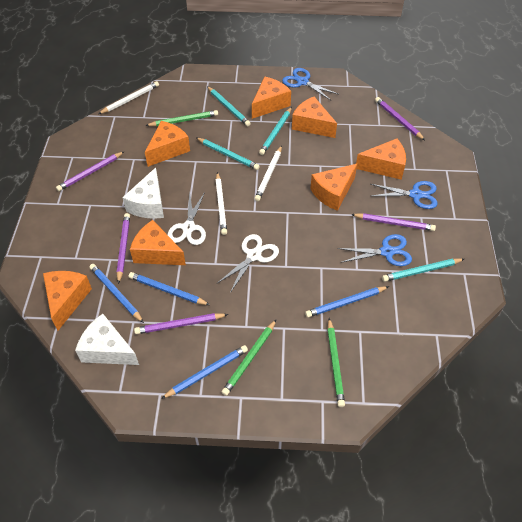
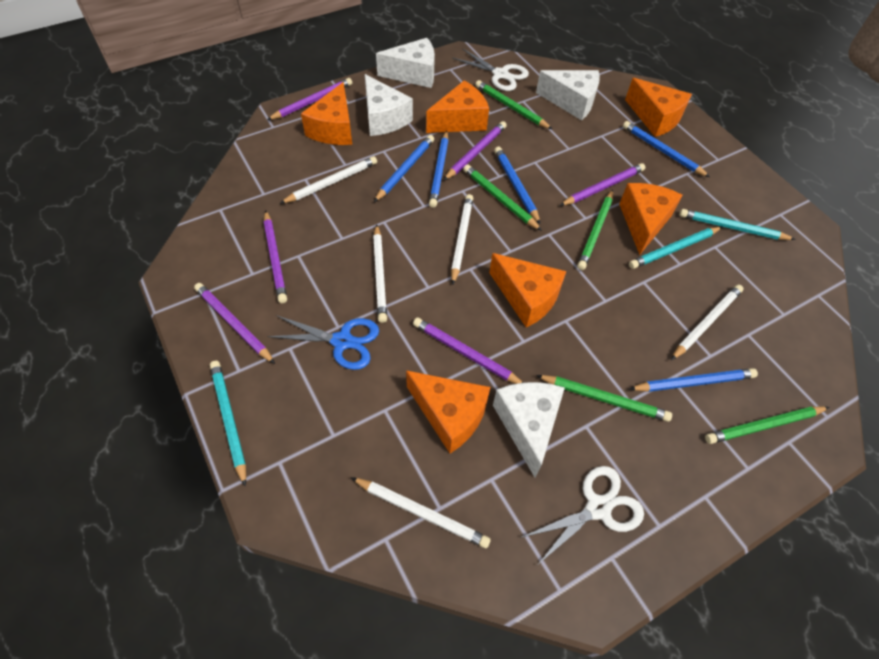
blue pencil: 4 -> 5
blue scissors: 3 -> 1
green pencil: 3 -> 5
orange cheese: 7 -> 6
purple pencil: 5 -> 6
turquoise pencil: 4 -> 3
white cheese: 2 -> 4
white pencil: 3 -> 5

